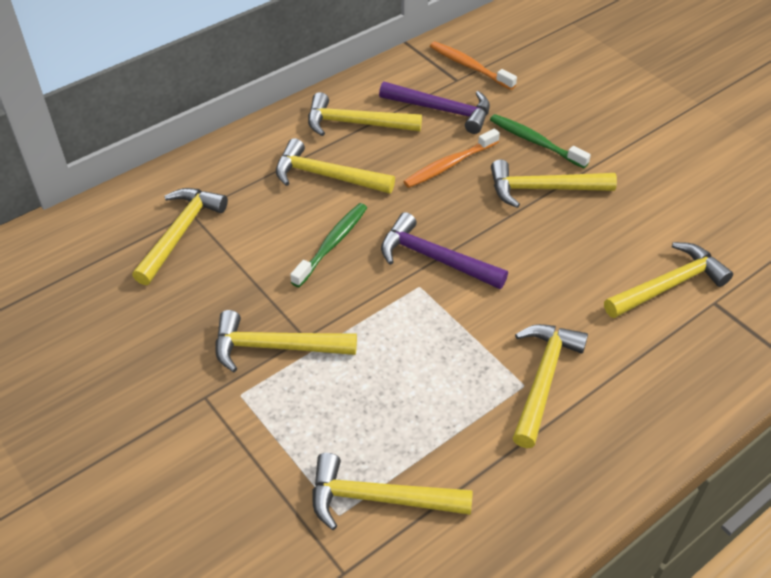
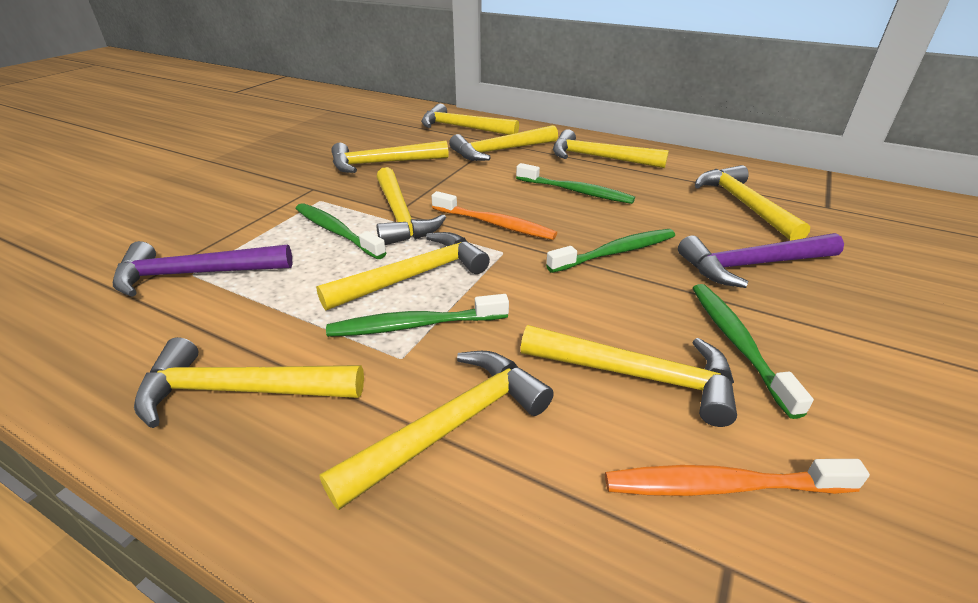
green toothbrush: 2 -> 5
yellow hammer: 8 -> 10

